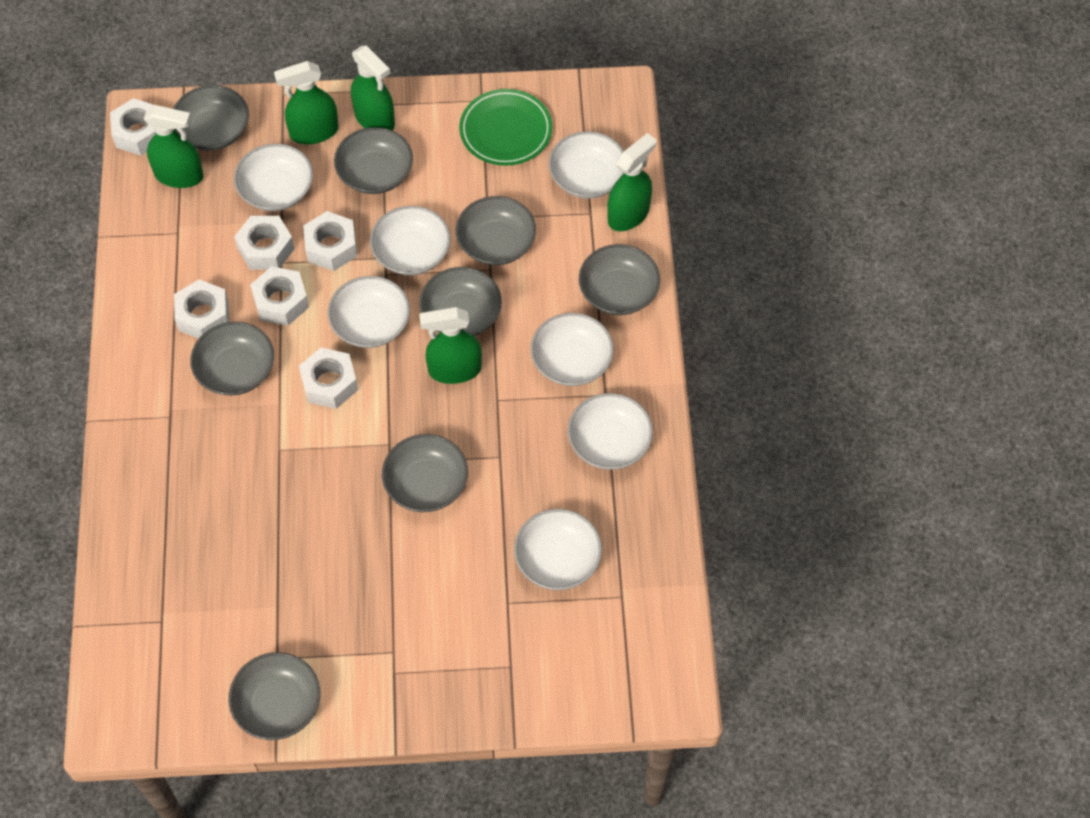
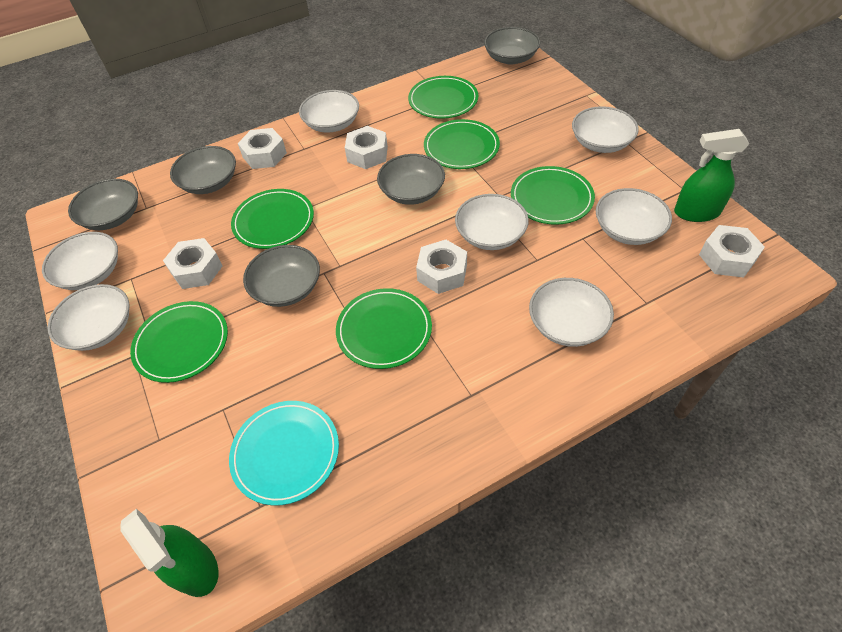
green plate: 1 -> 6
green spray bottle: 5 -> 2
grey bowl: 8 -> 5
turquoise plate: 0 -> 1
white nut: 6 -> 5

